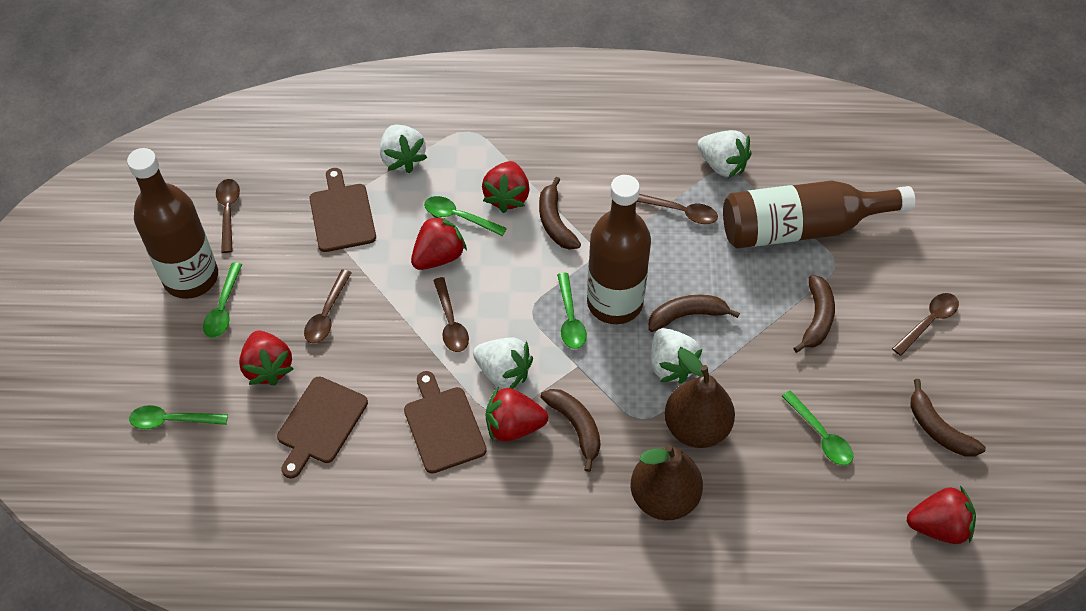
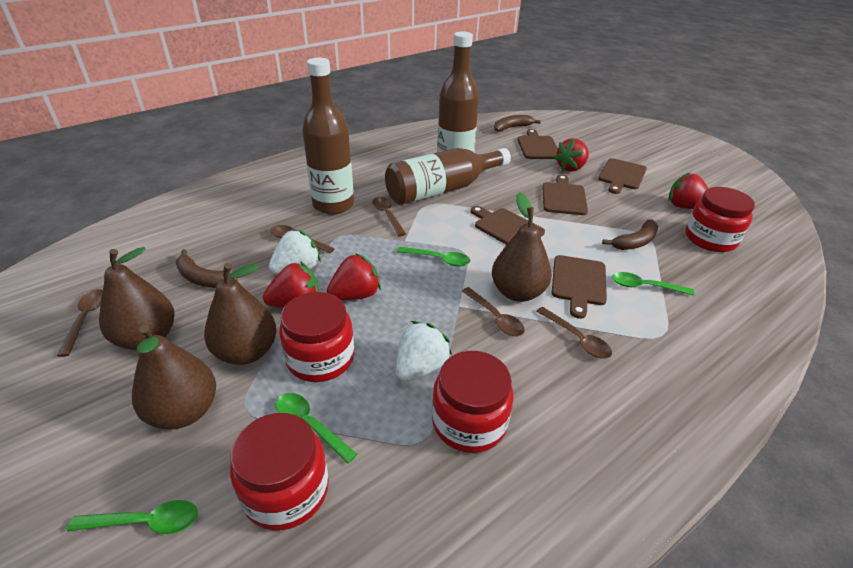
brown banana: 5 -> 3
brown cutting board: 3 -> 5
brown pear: 2 -> 4
green spoon: 5 -> 4
red jar: 0 -> 4
red strawberry: 5 -> 4
white strawberry: 4 -> 2

